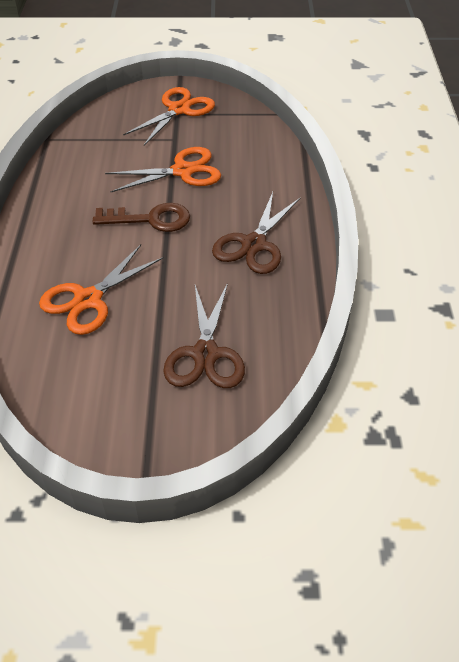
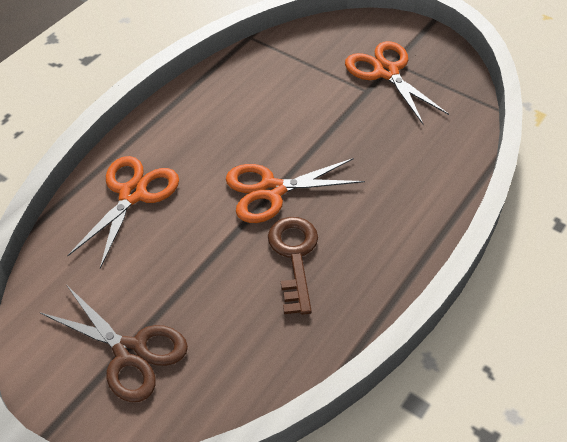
brown scissors: 2 -> 1

